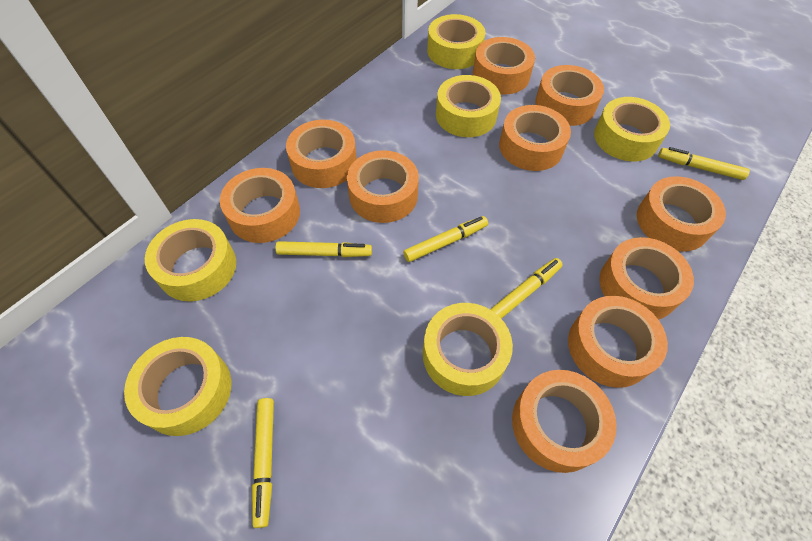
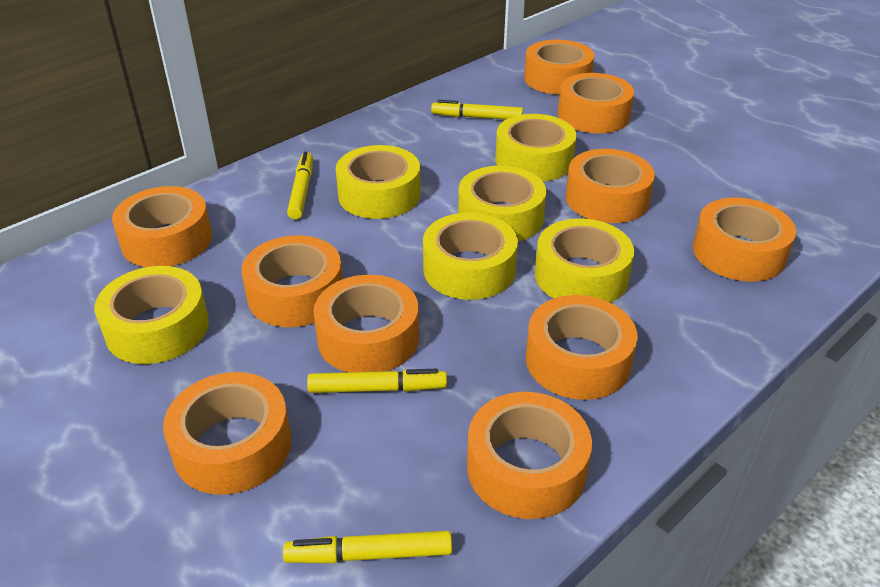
yellow marker: 5 -> 4

